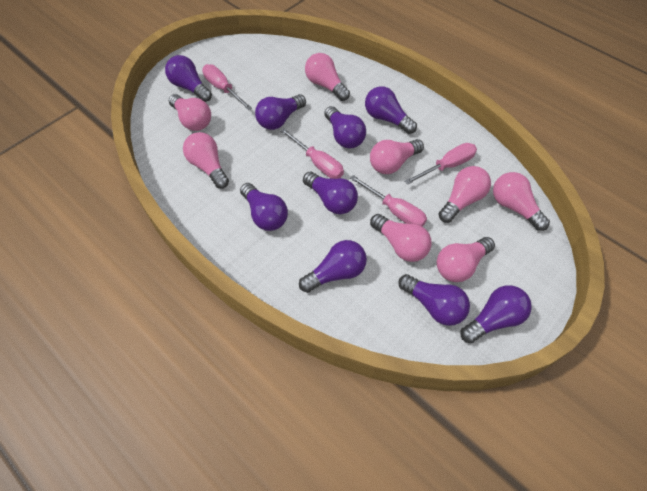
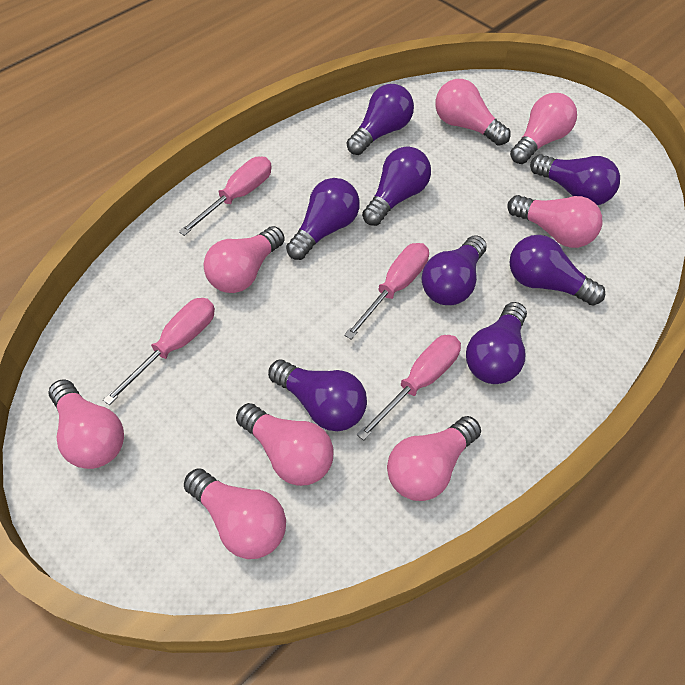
purple light bulb: 9 -> 8

